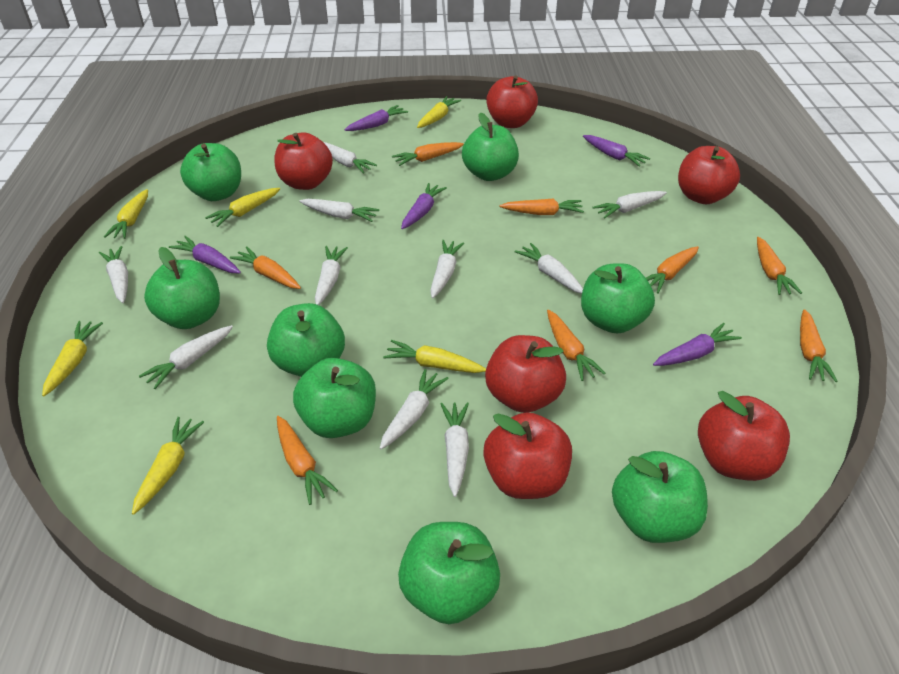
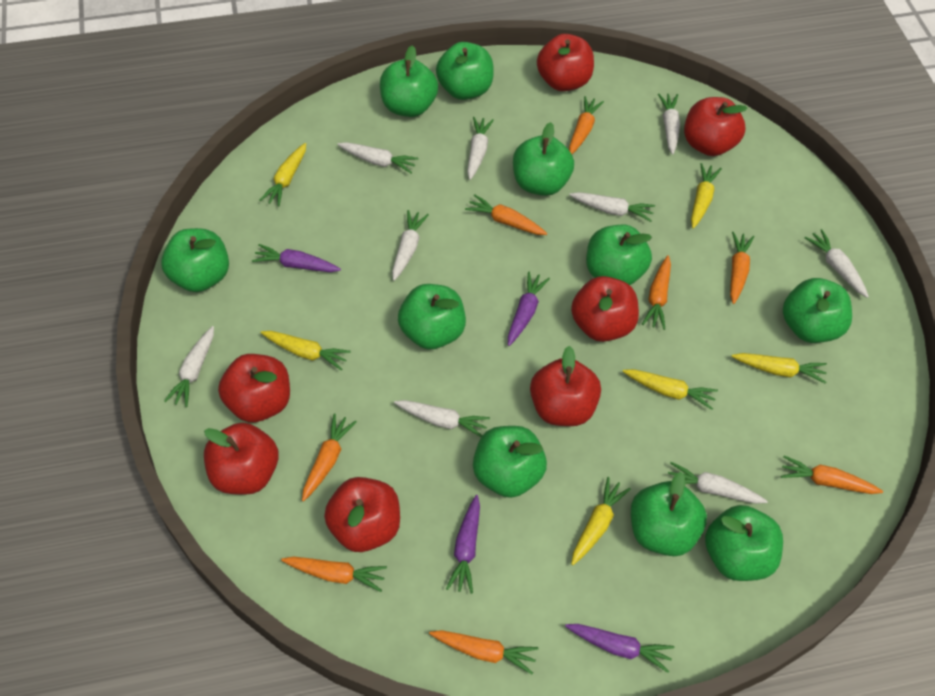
green apple: 8 -> 10
purple carrot: 5 -> 4
red apple: 6 -> 7
white carrot: 10 -> 9

